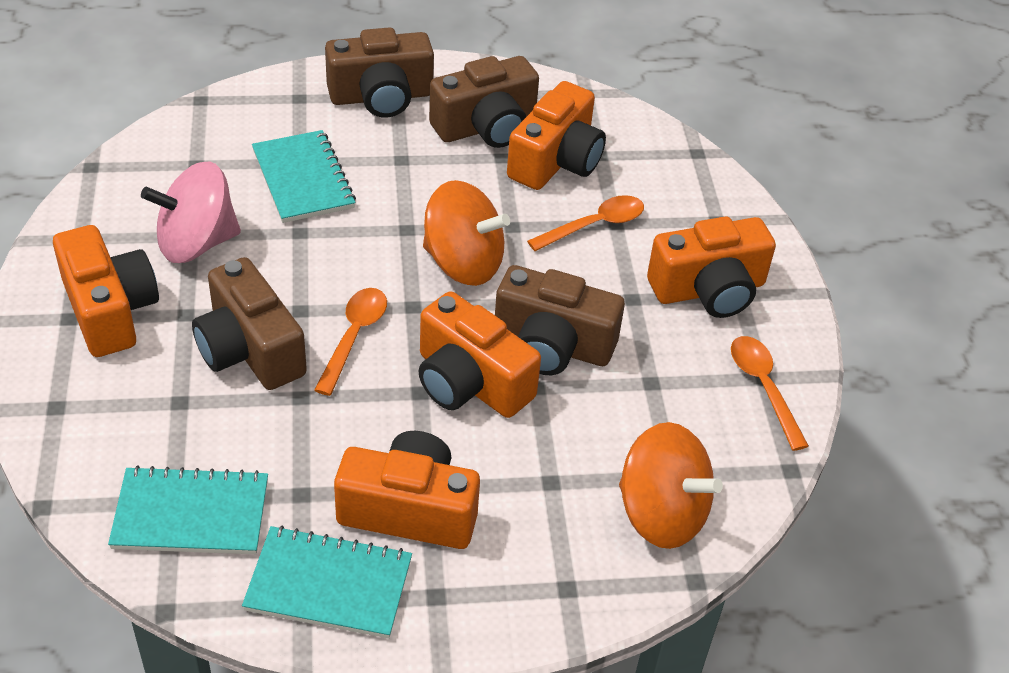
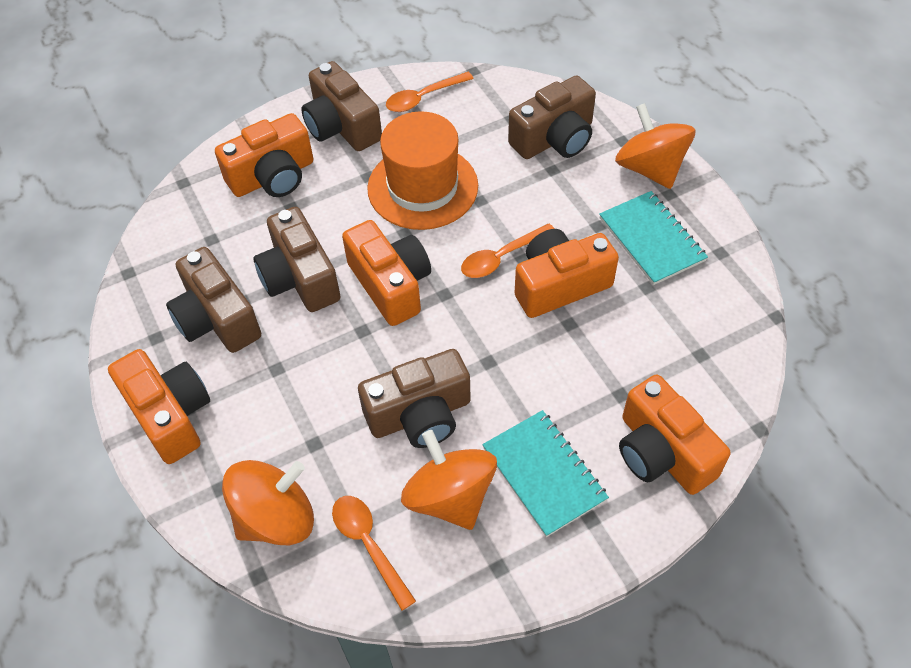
brown camera: 4 -> 5
orange hat: 0 -> 1
orange spinning top: 2 -> 3
pink spinning top: 1 -> 0
turquoise notebook: 3 -> 2

